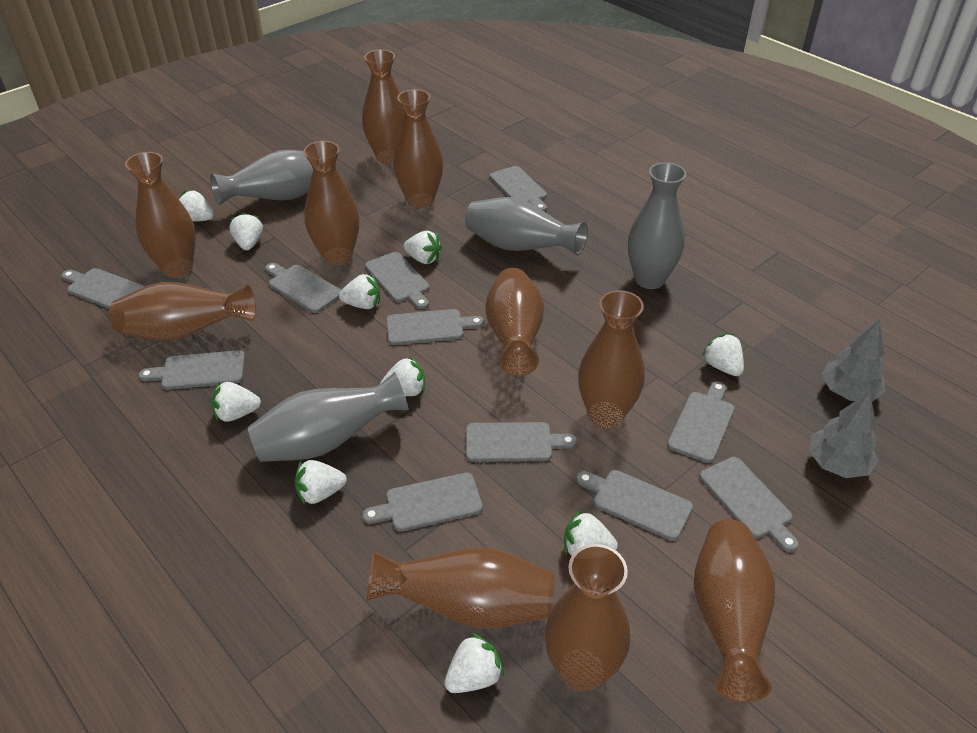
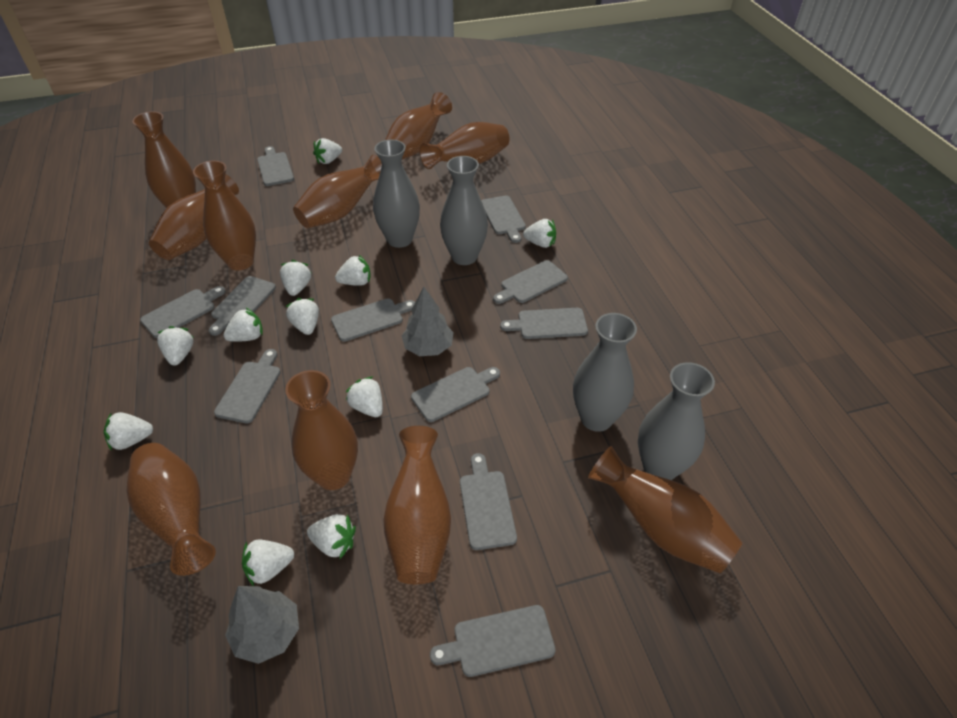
white strawberry: 10 -> 11

